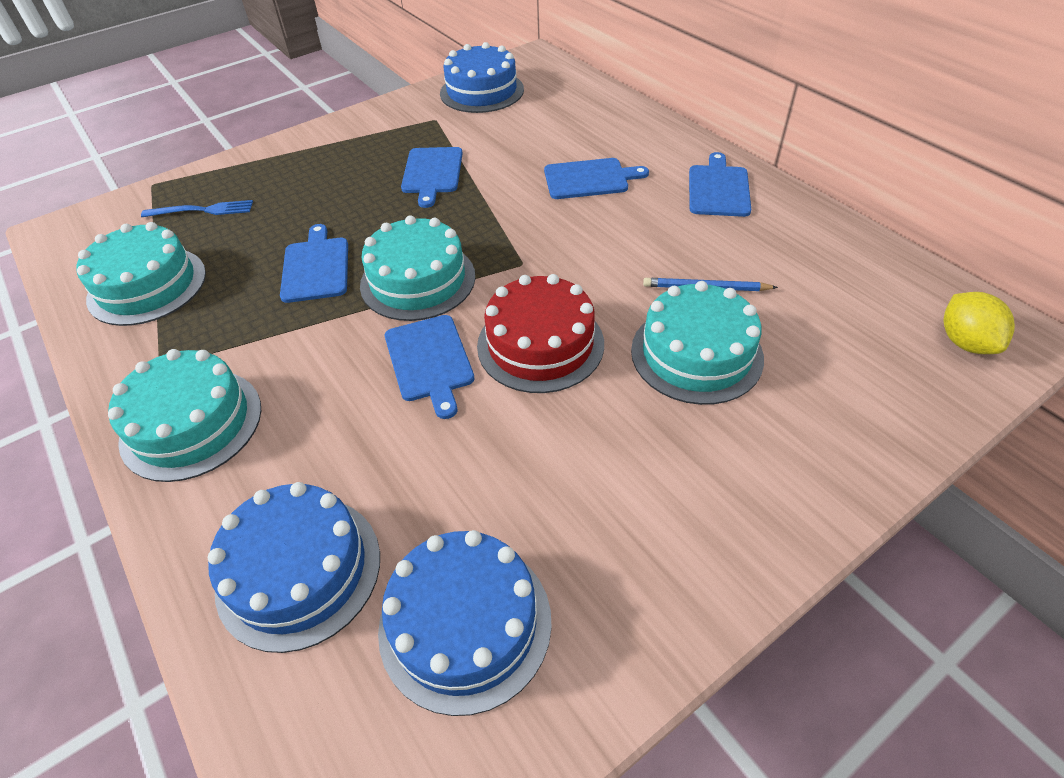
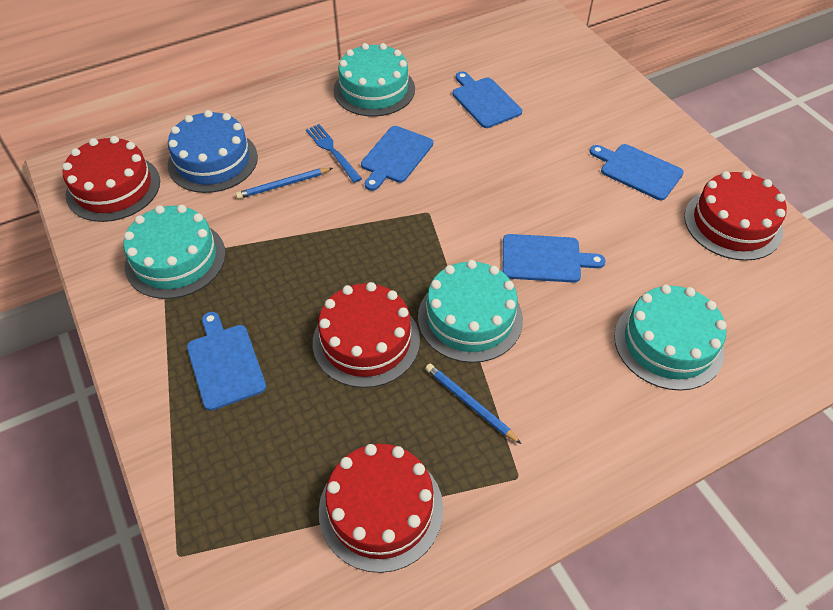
blue cake: 3 -> 1
blue pencil: 1 -> 2
red cake: 1 -> 4
yellow lemon: 1 -> 0

